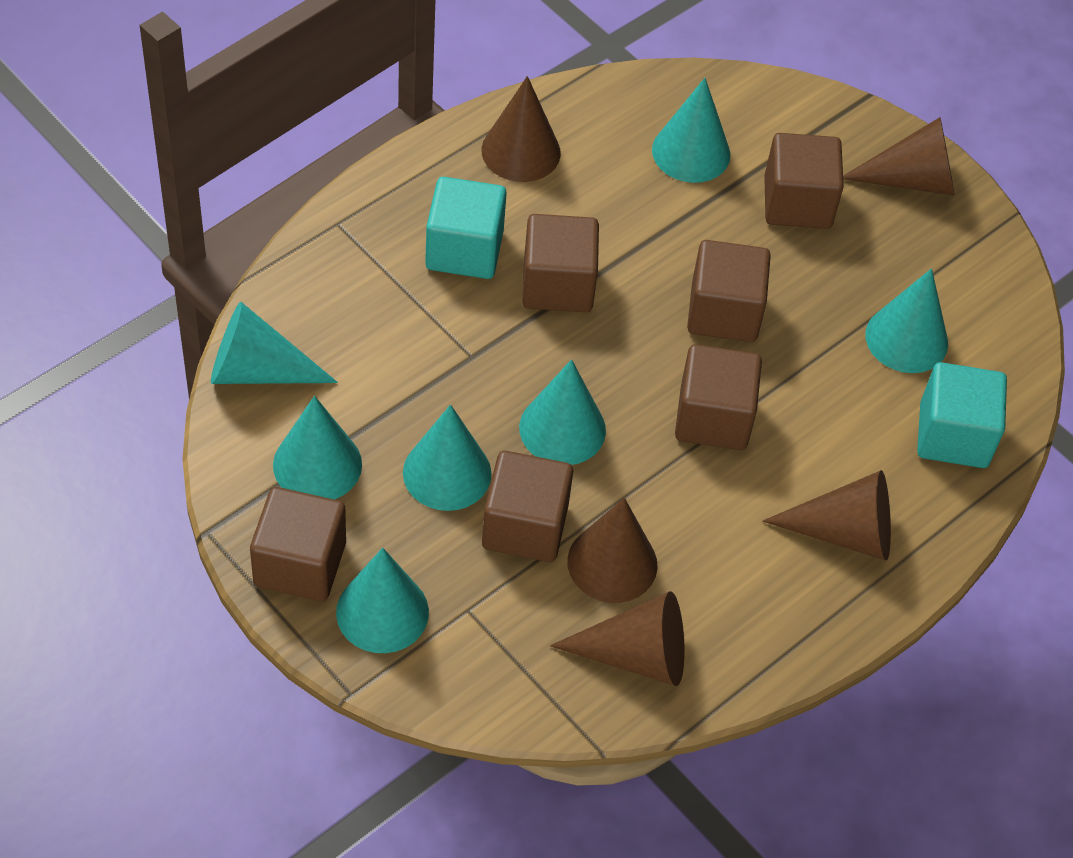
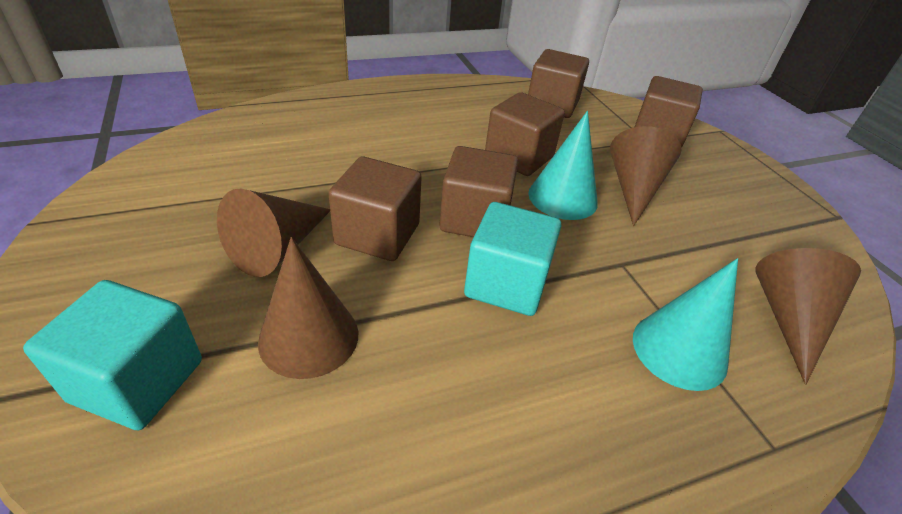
brown cone: 5 -> 4
brown cube: 6 -> 5
turquoise cone: 7 -> 2

